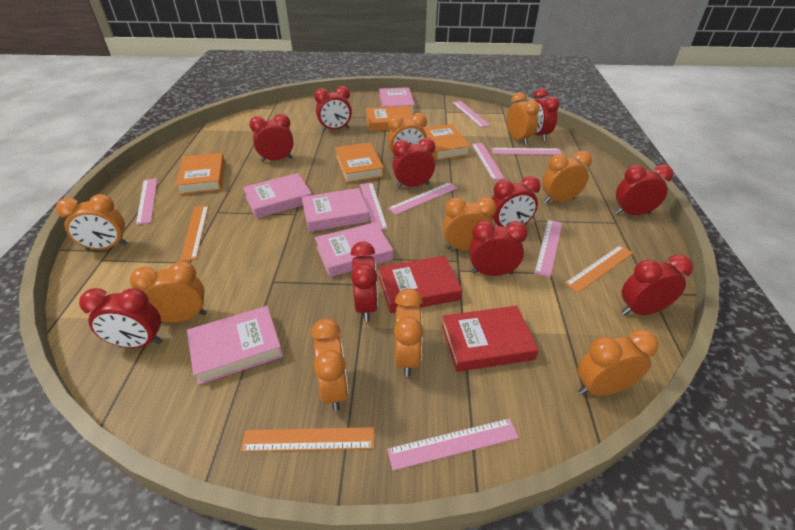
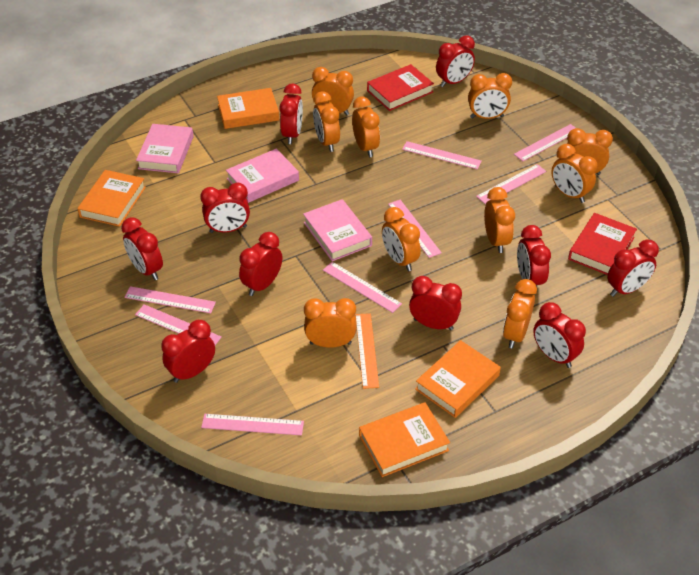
orange clock: 9 -> 10
orange ruler: 3 -> 1
pink book: 5 -> 3

